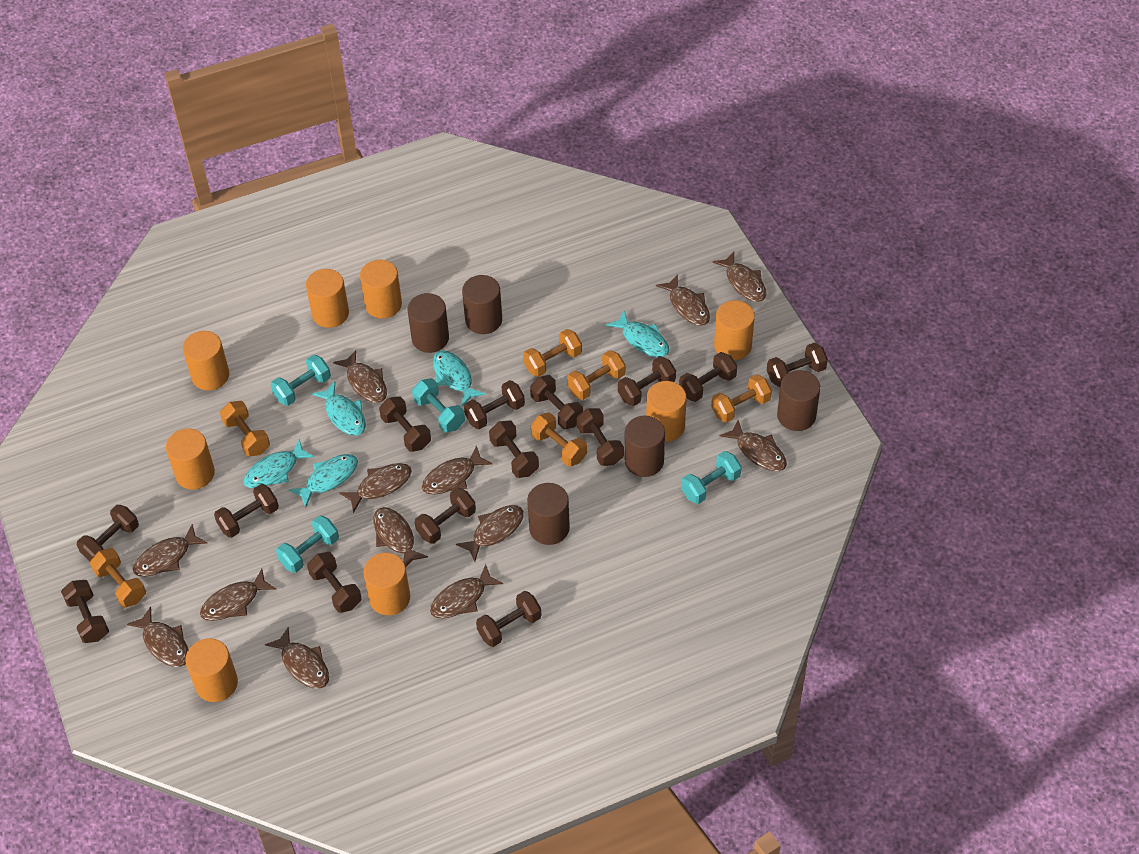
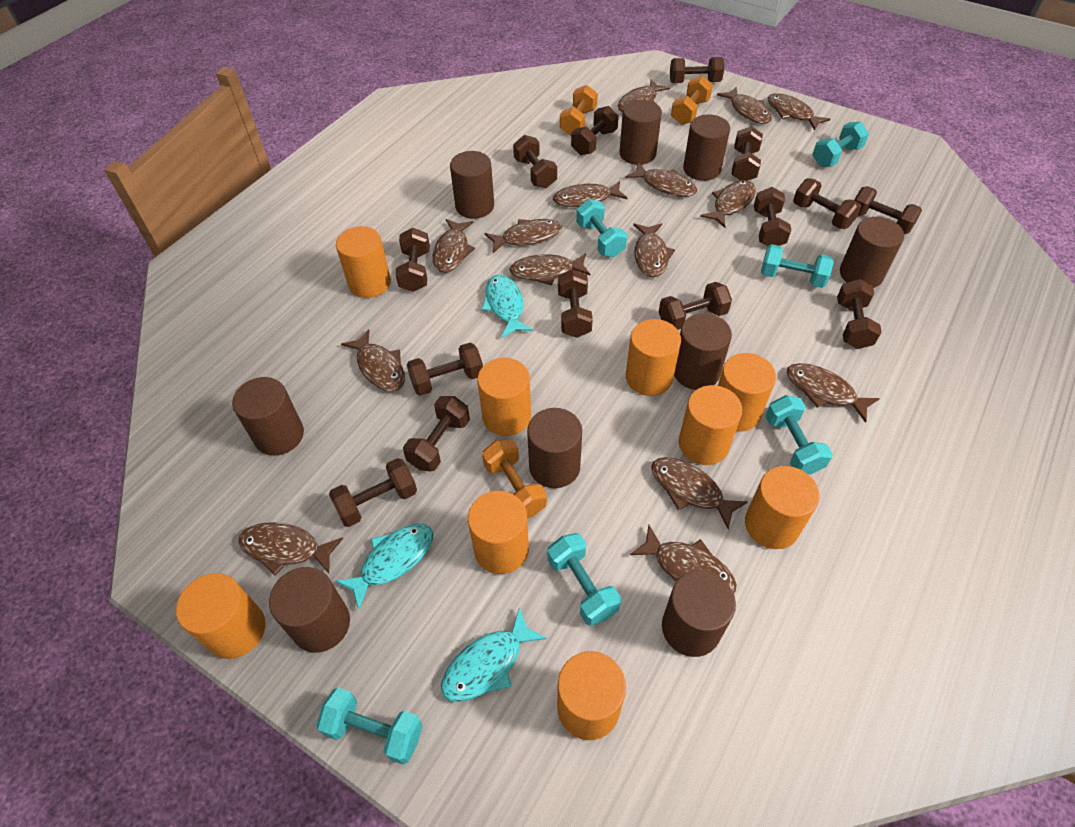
brown cylinder: 5 -> 9
brown fish: 13 -> 15
orange cylinder: 8 -> 9
orange dumbbell: 6 -> 3
turquoise dumbbell: 4 -> 6
turquoise fish: 5 -> 3

